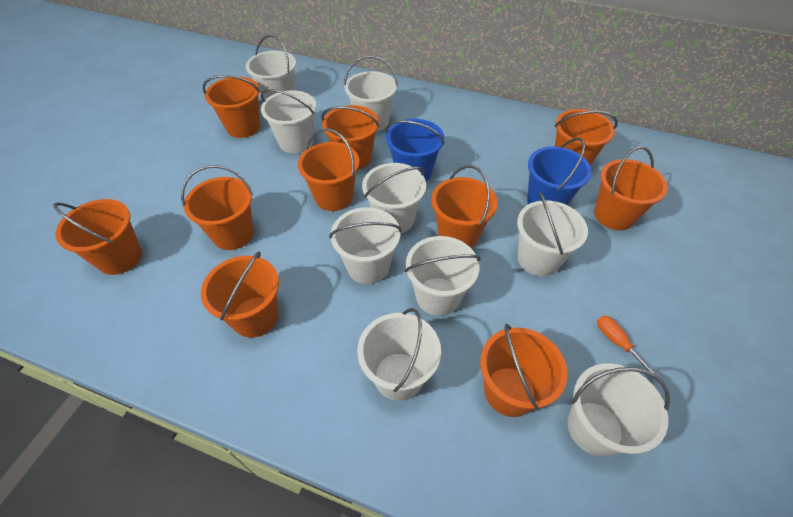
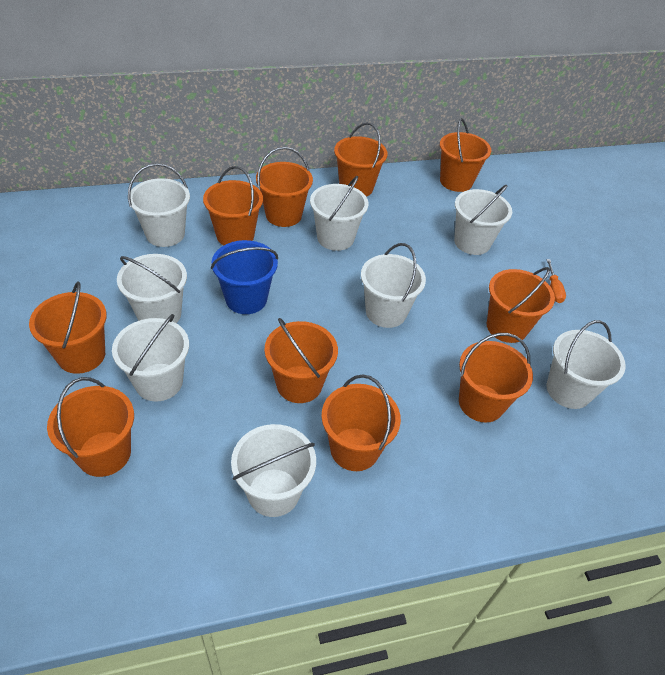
blue bucket: 2 -> 1
white bucket: 9 -> 8

